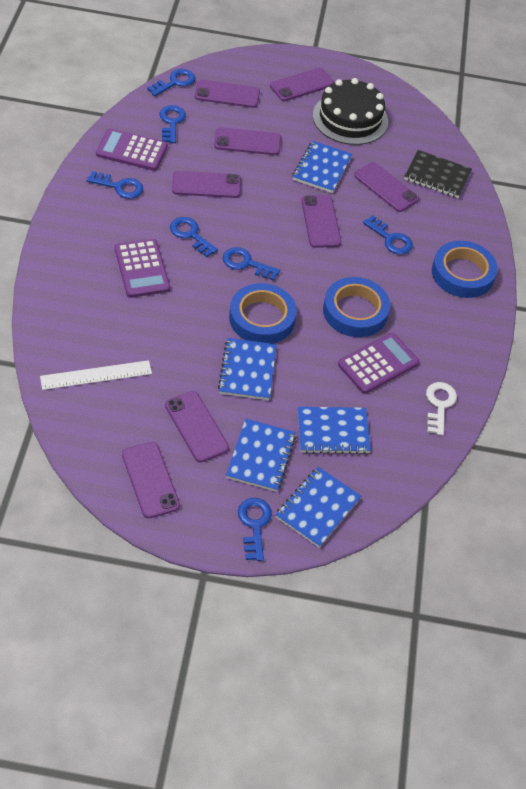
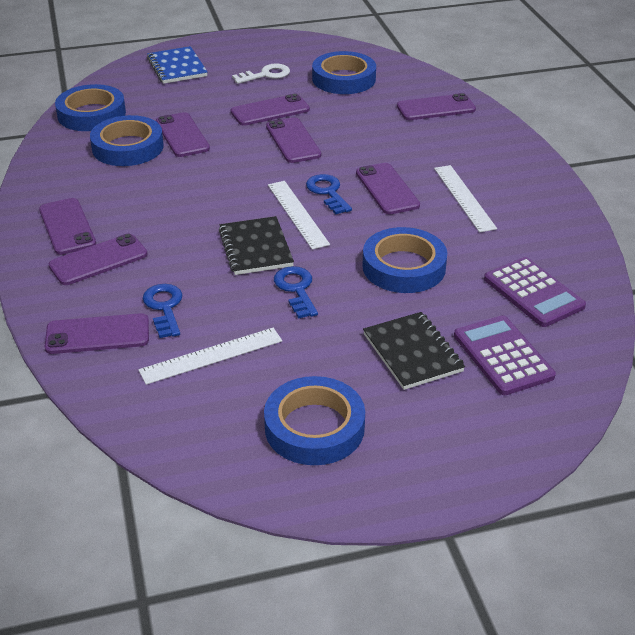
black cake: 1 -> 0
black notebook: 1 -> 2
blue key: 7 -> 3
blue notebook: 5 -> 1
blue tape: 3 -> 5
purple calculator: 3 -> 2
white ruler: 1 -> 3

